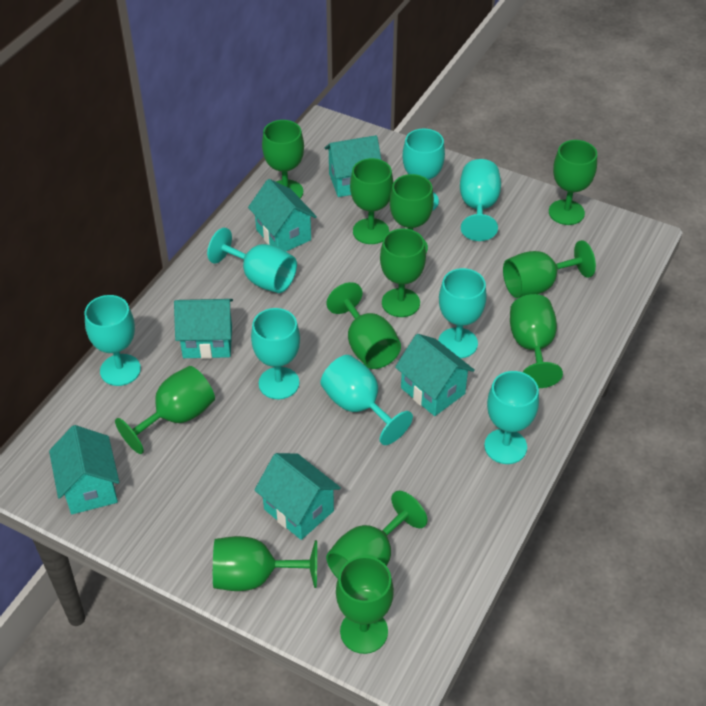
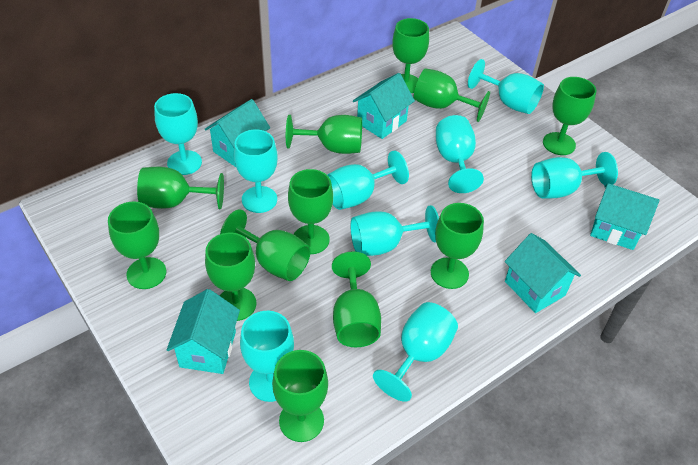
turquoise goblet: 8 -> 9
turquoise house: 6 -> 5

